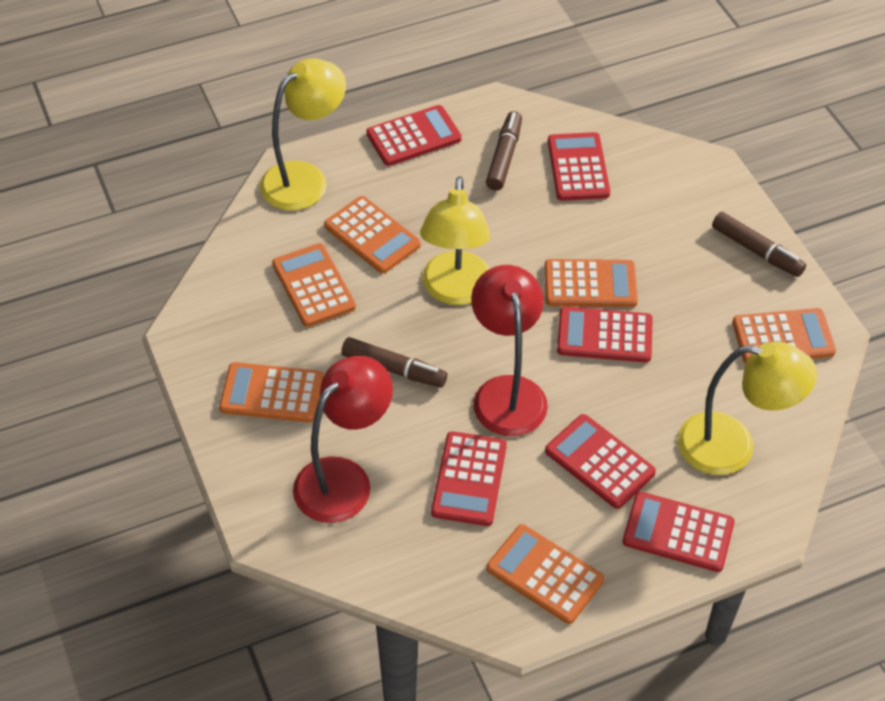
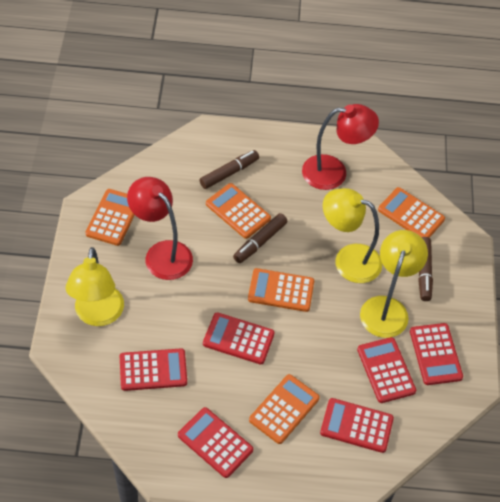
orange calculator: 6 -> 5

